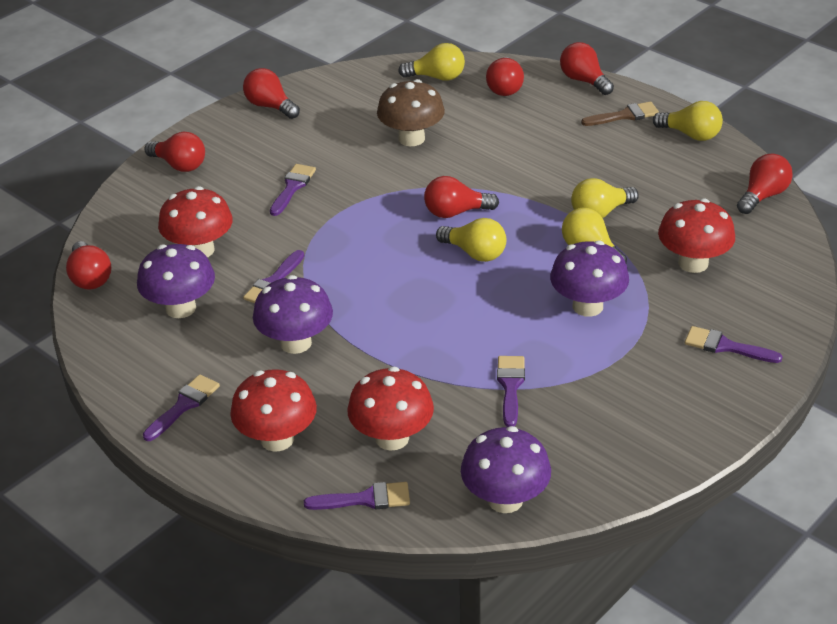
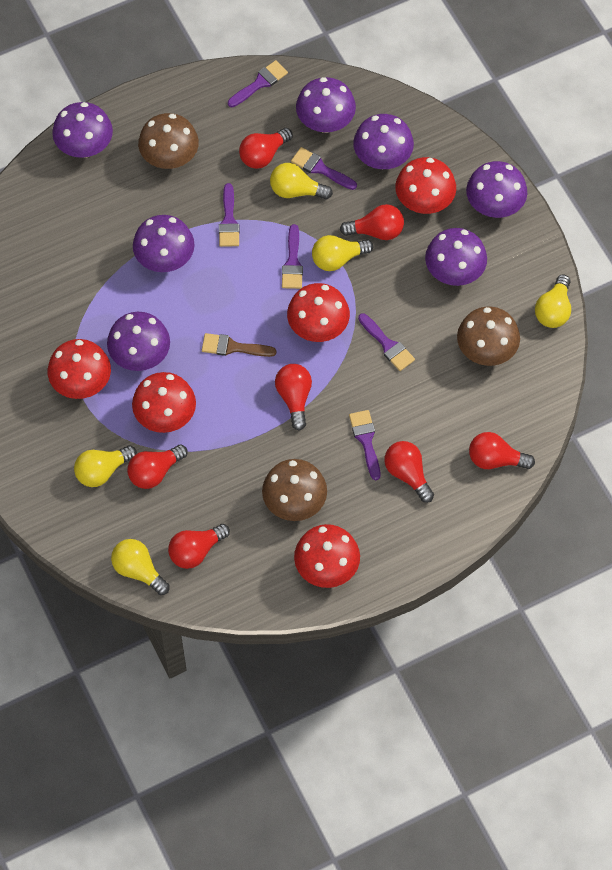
brown mushroom: 1 -> 3
purple mushroom: 4 -> 7
red mushroom: 4 -> 5

